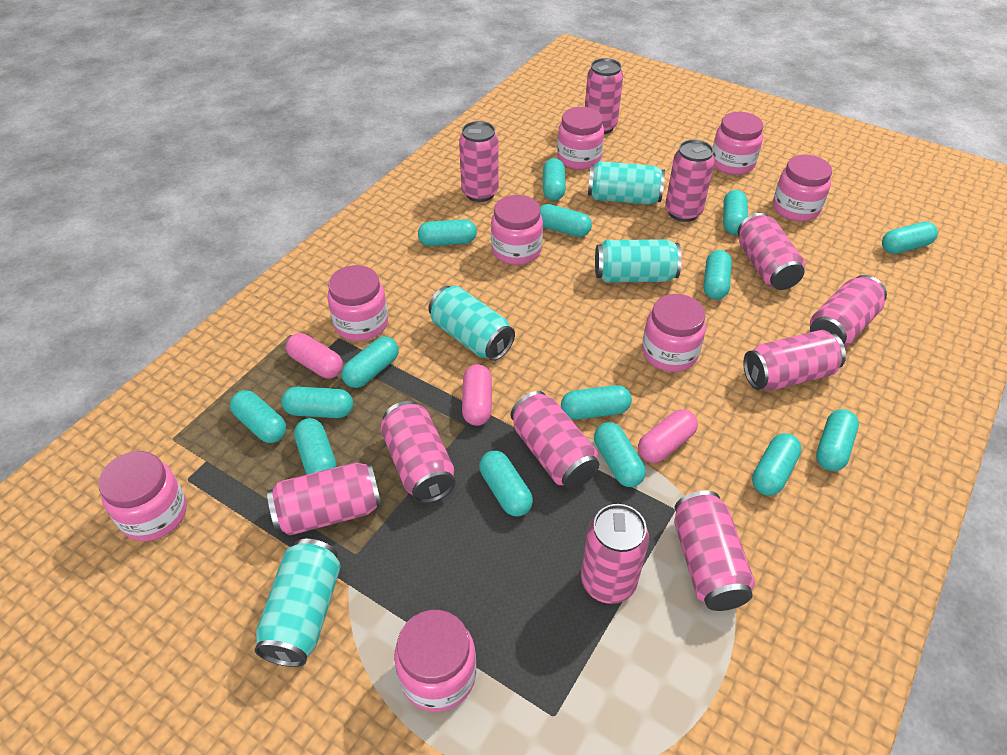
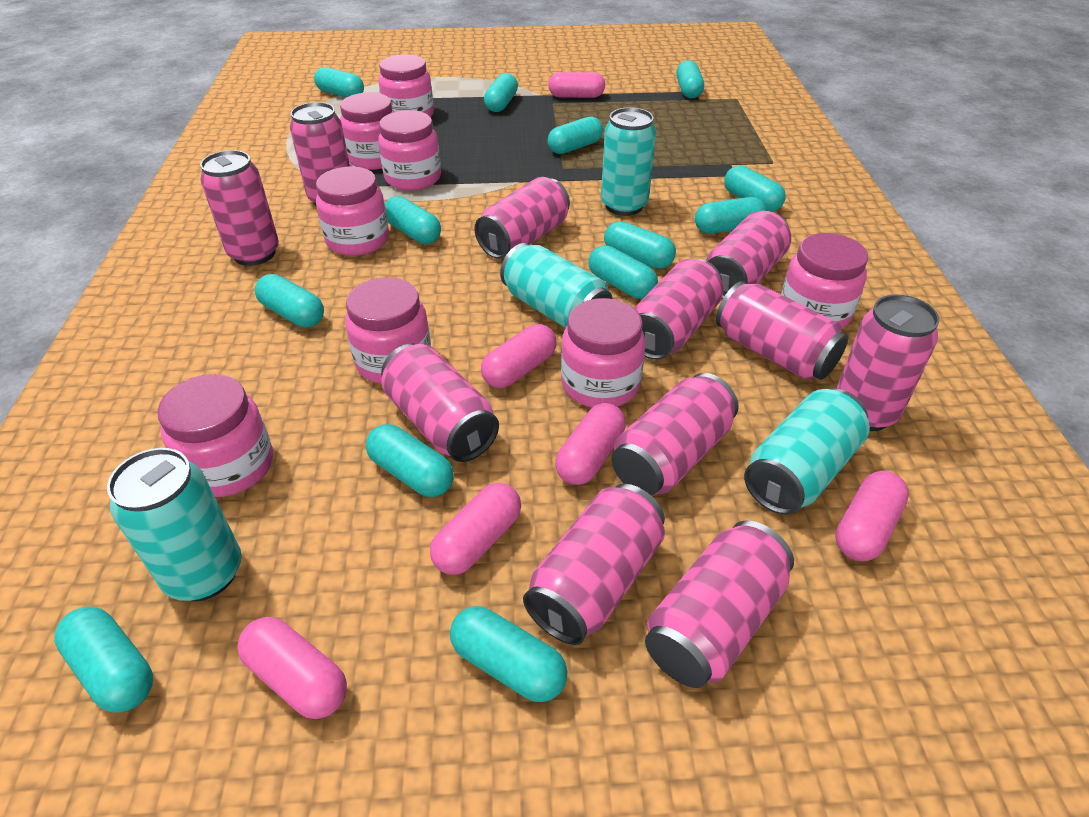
pink capsule: 3 -> 6
turquoise capsule: 15 -> 13

